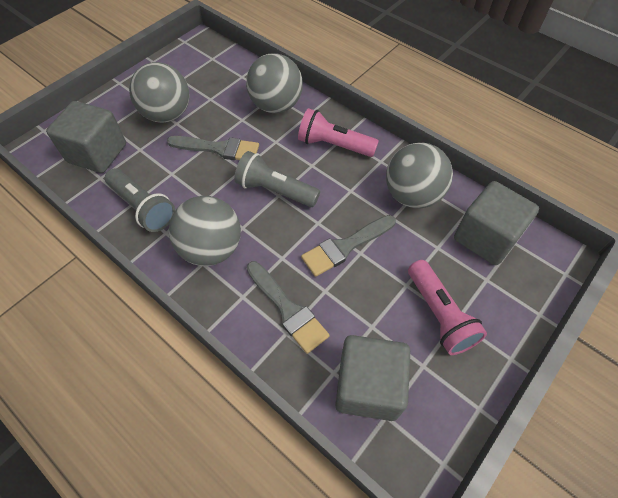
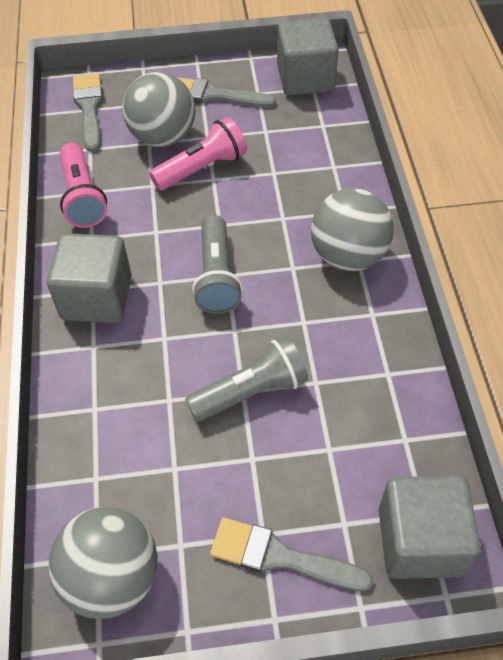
grey ball: 4 -> 3

